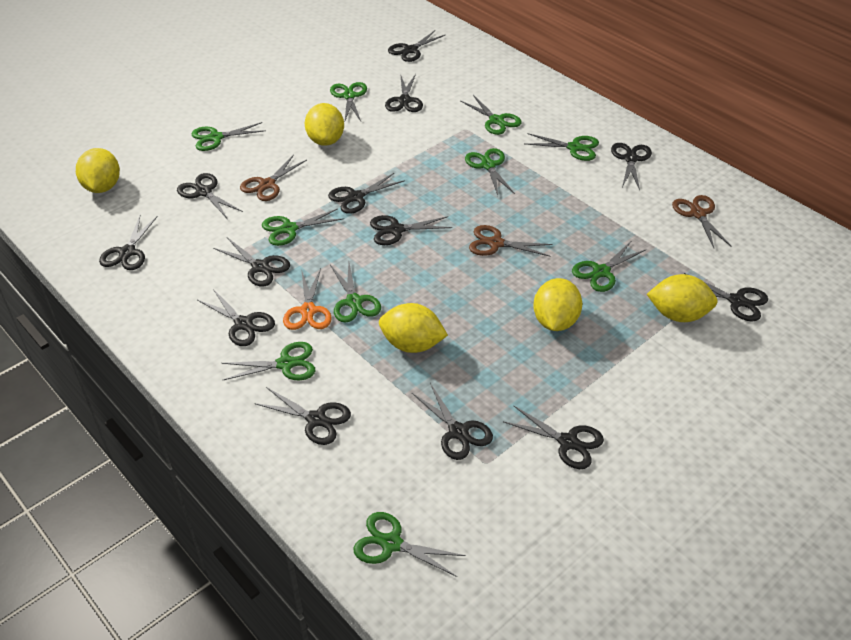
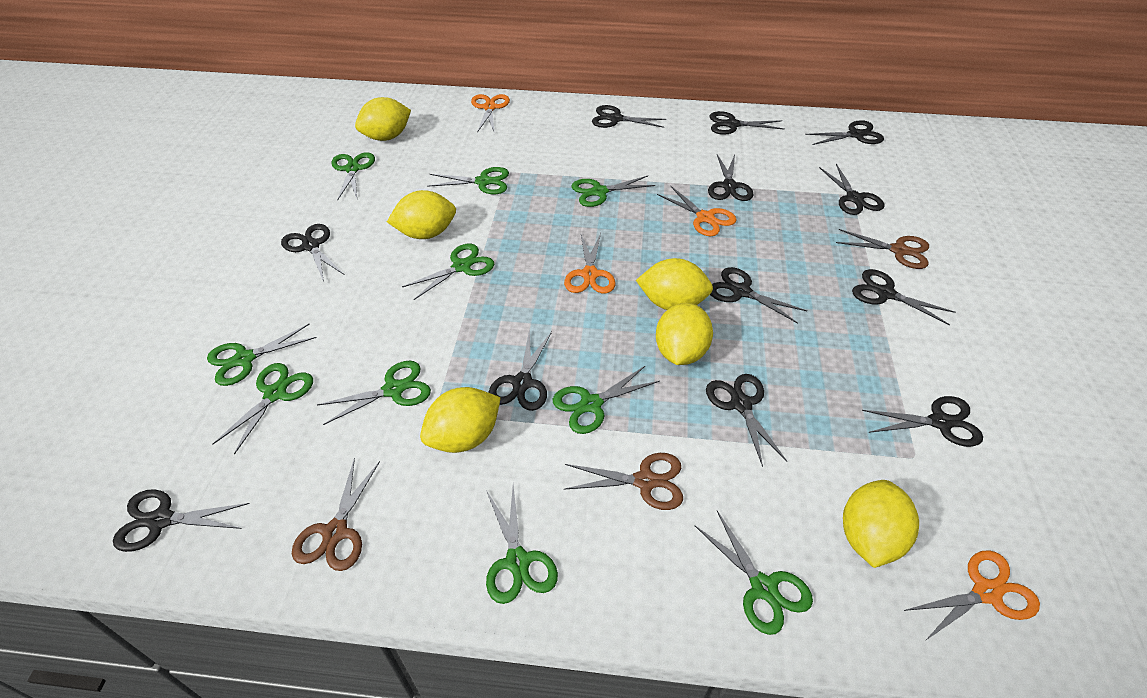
black scissors: 13 -> 12
orange scissors: 1 -> 4
yellow lemon: 5 -> 6

